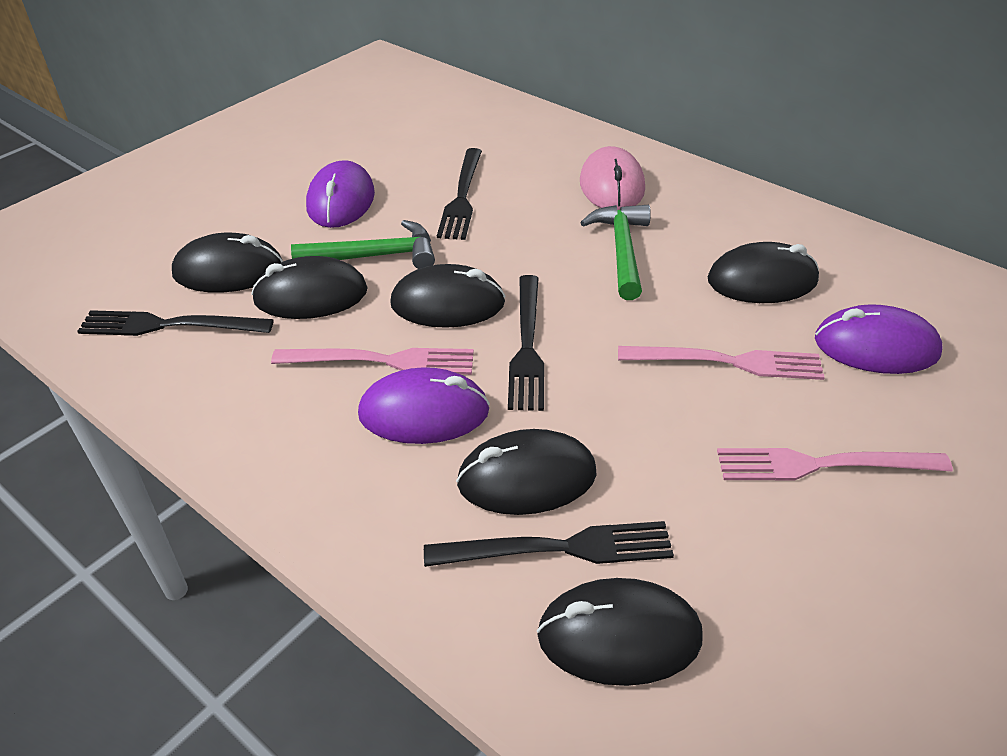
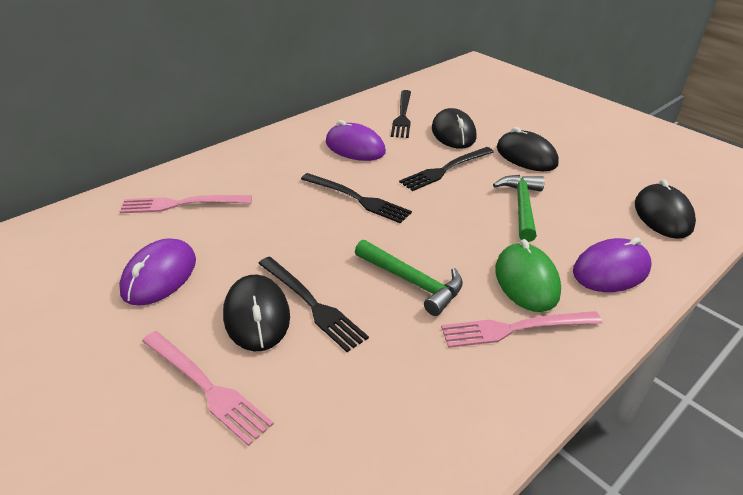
black mouse: 6 -> 4
green mouse: 0 -> 1
pink mouse: 1 -> 0

